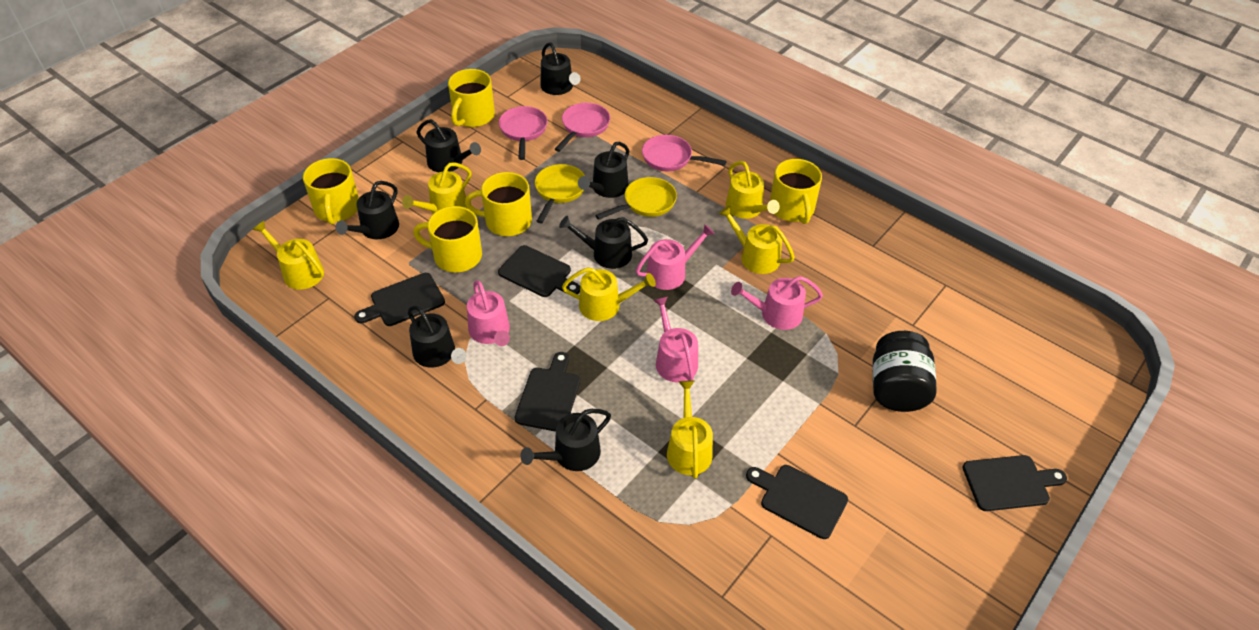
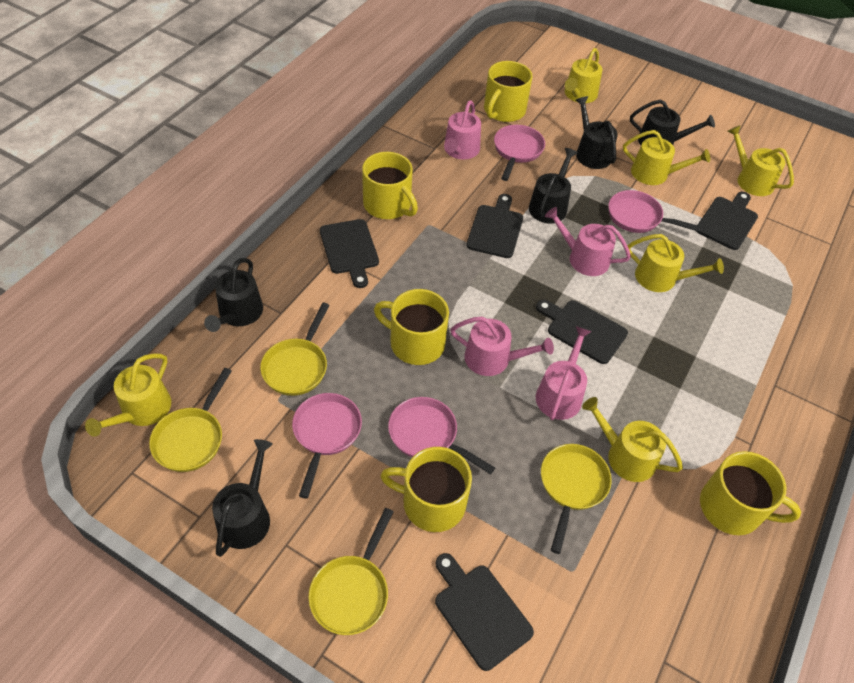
black jar: 1 -> 0
black watering can: 7 -> 5
pink pan: 3 -> 4
yellow pan: 2 -> 4

